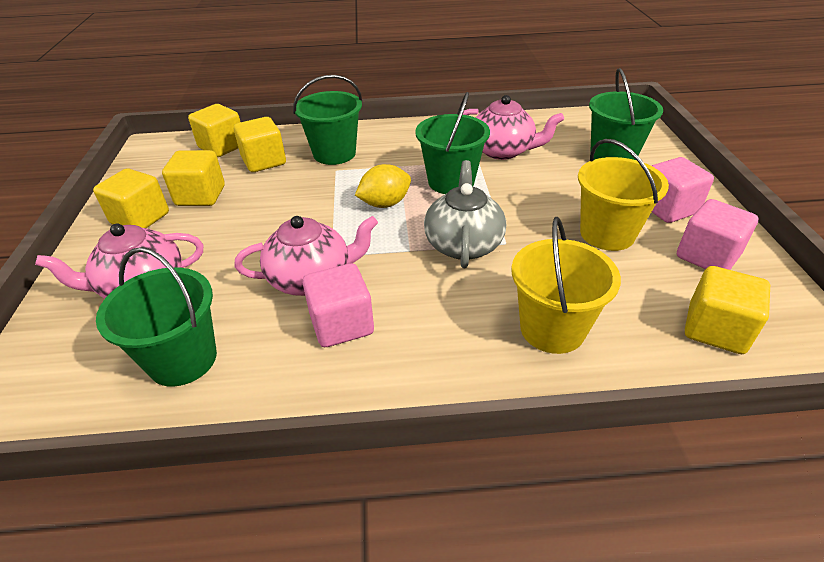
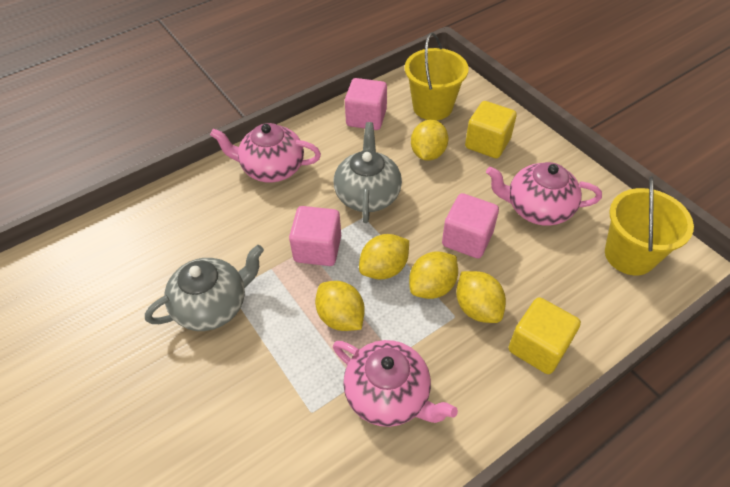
green bucket: 4 -> 0
grey teapot: 1 -> 2
yellow cube: 5 -> 2
yellow lemon: 1 -> 5

